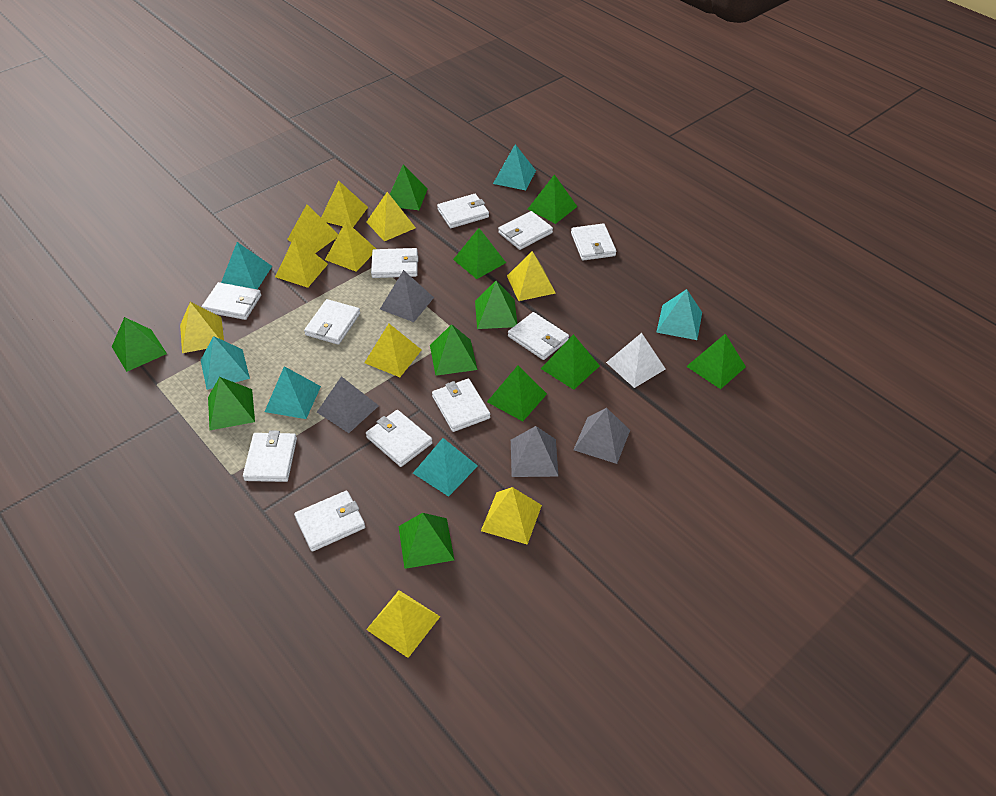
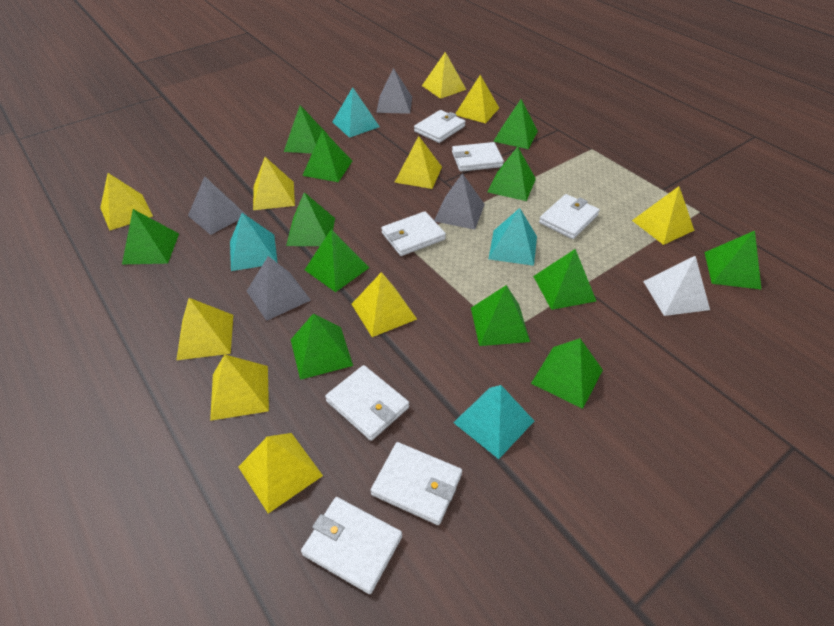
green pyramid: 11 -> 12
turquoise pyramid: 6 -> 4
white wallet: 11 -> 7

